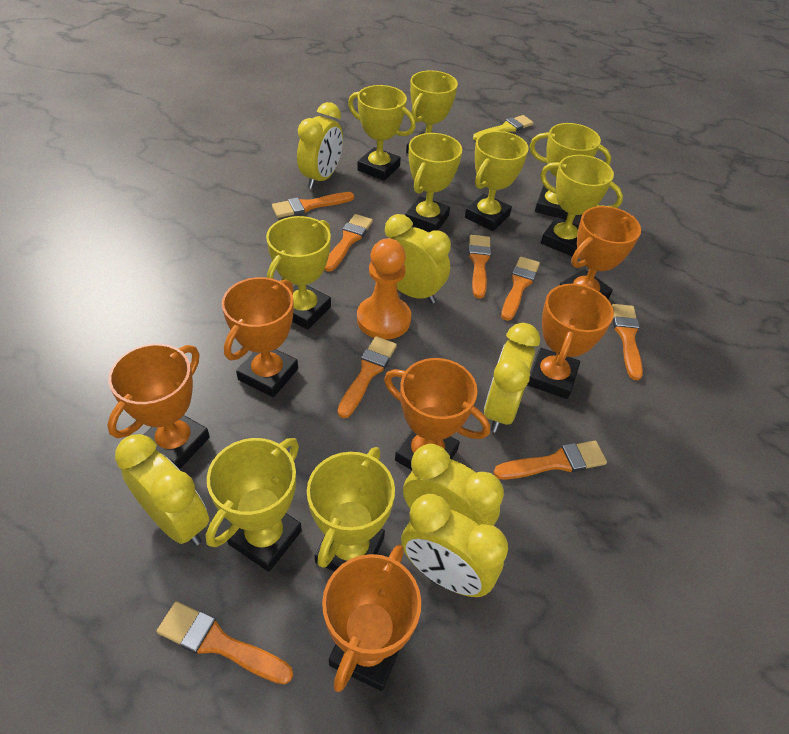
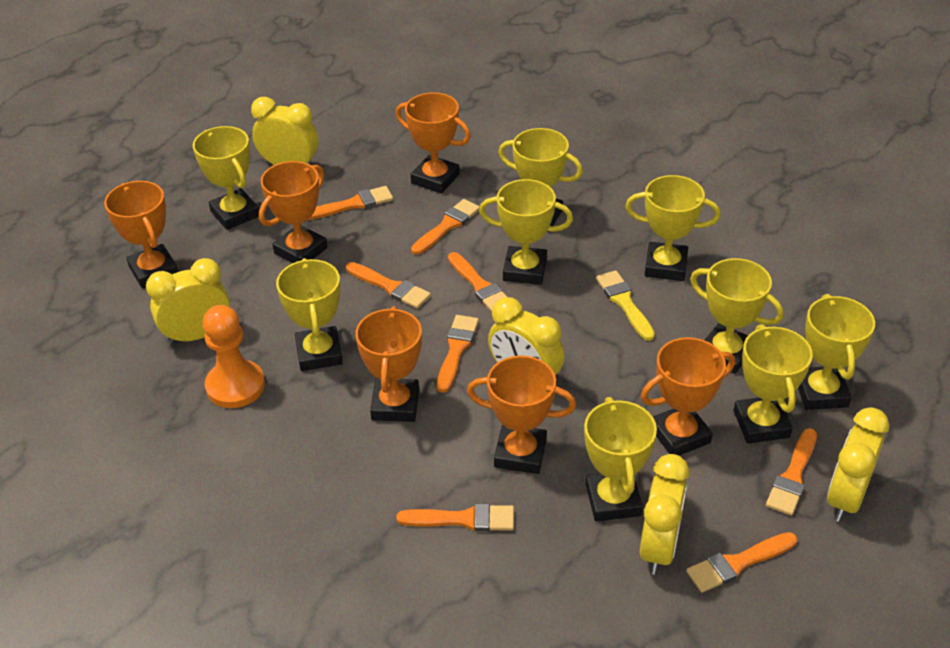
yellow clock: 6 -> 5

